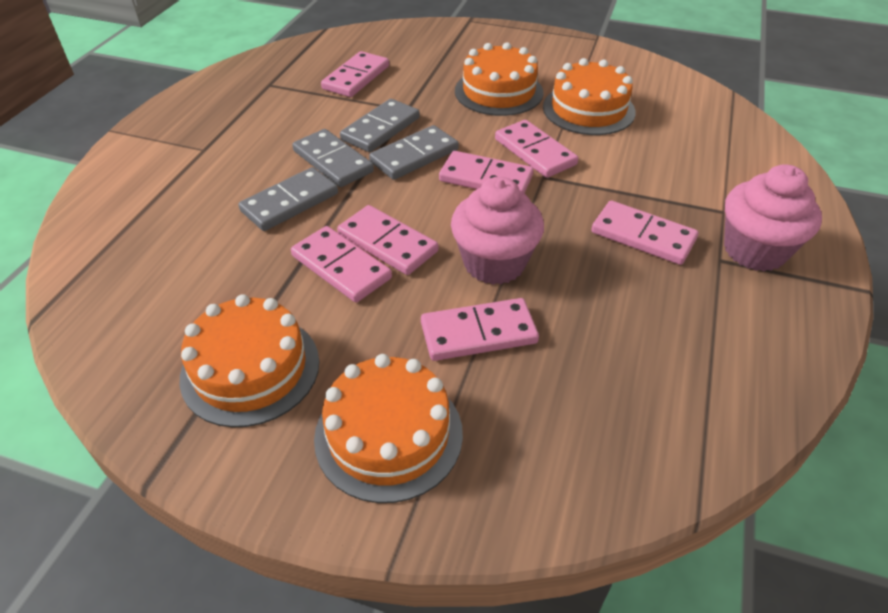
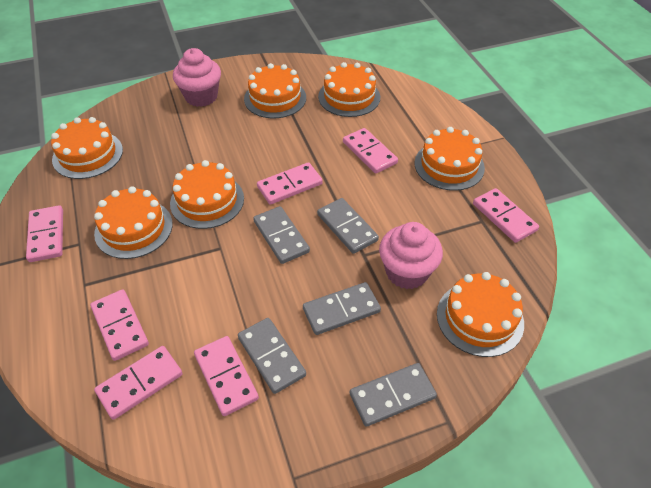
grey domino: 4 -> 5
orange cake: 4 -> 7

